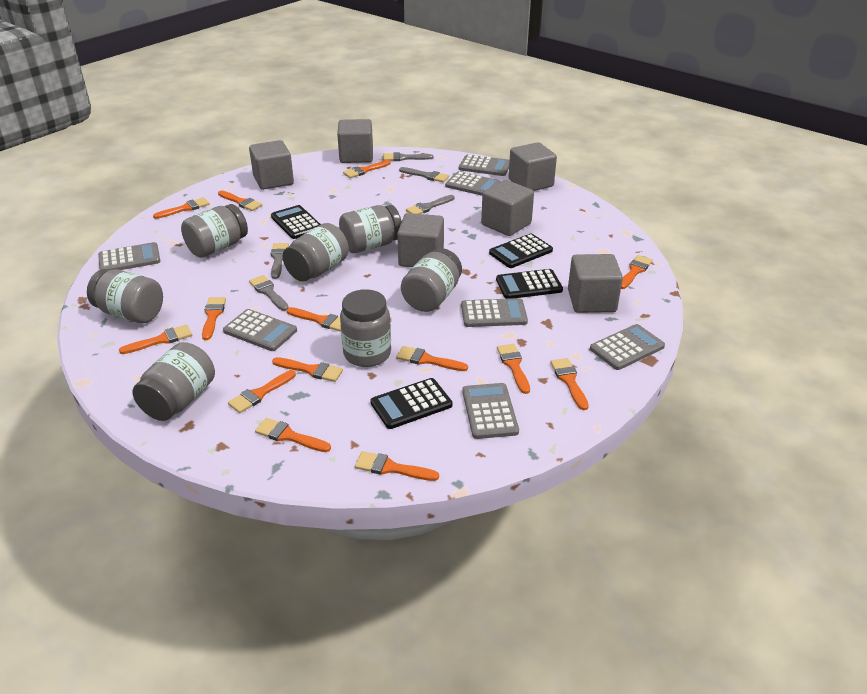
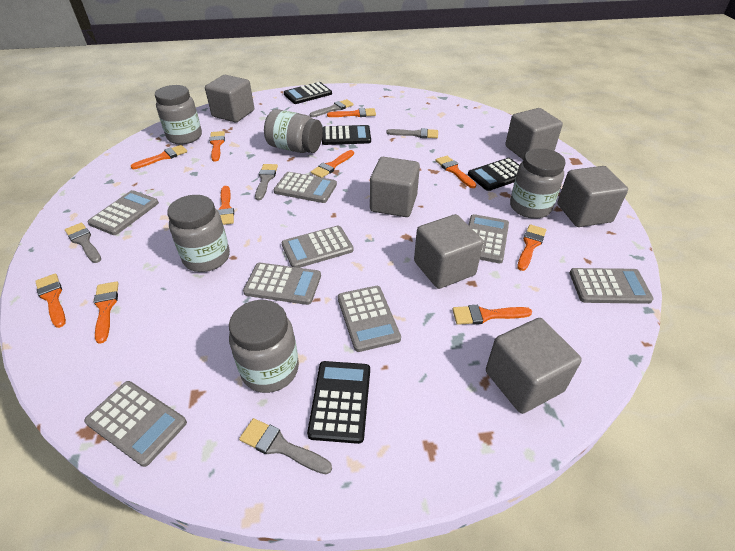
grey calculator: 7 -> 8
grey jar: 7 -> 5
orange brush: 14 -> 10

